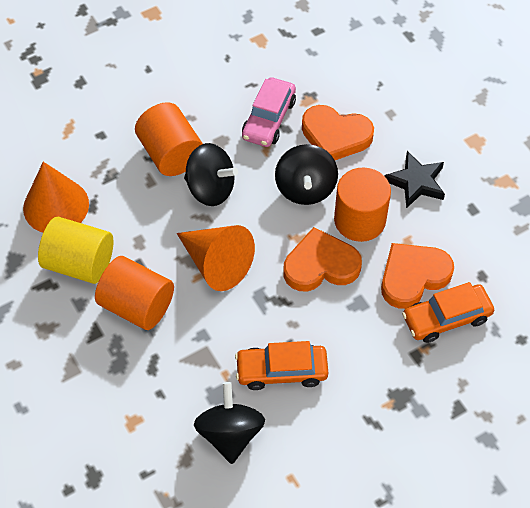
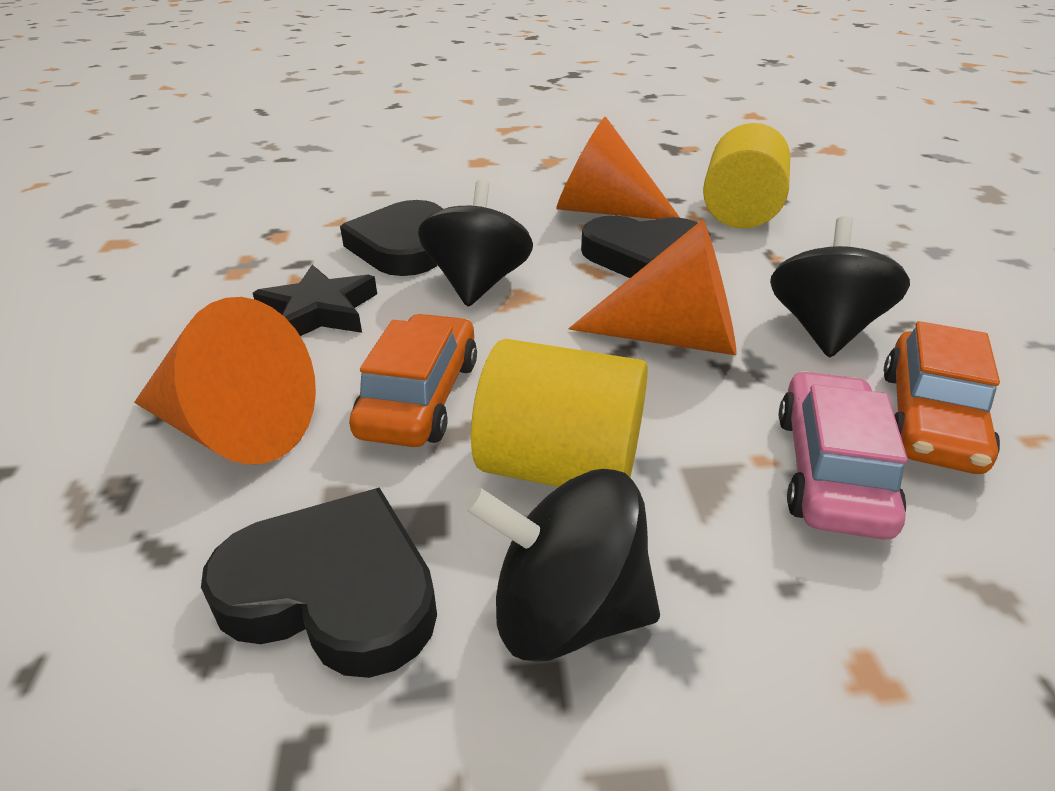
black heart: 0 -> 3
orange cone: 2 -> 3
orange cylinder: 3 -> 0
orange heart: 3 -> 0
yellow cylinder: 1 -> 2

